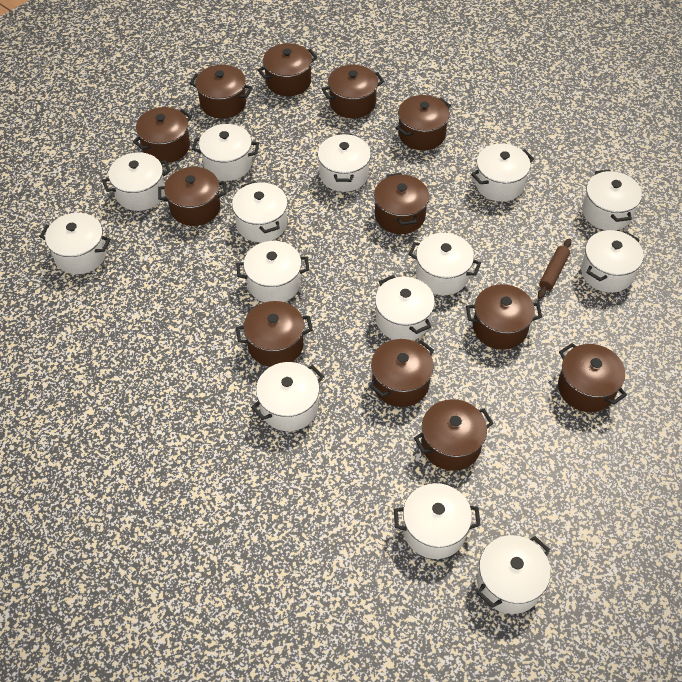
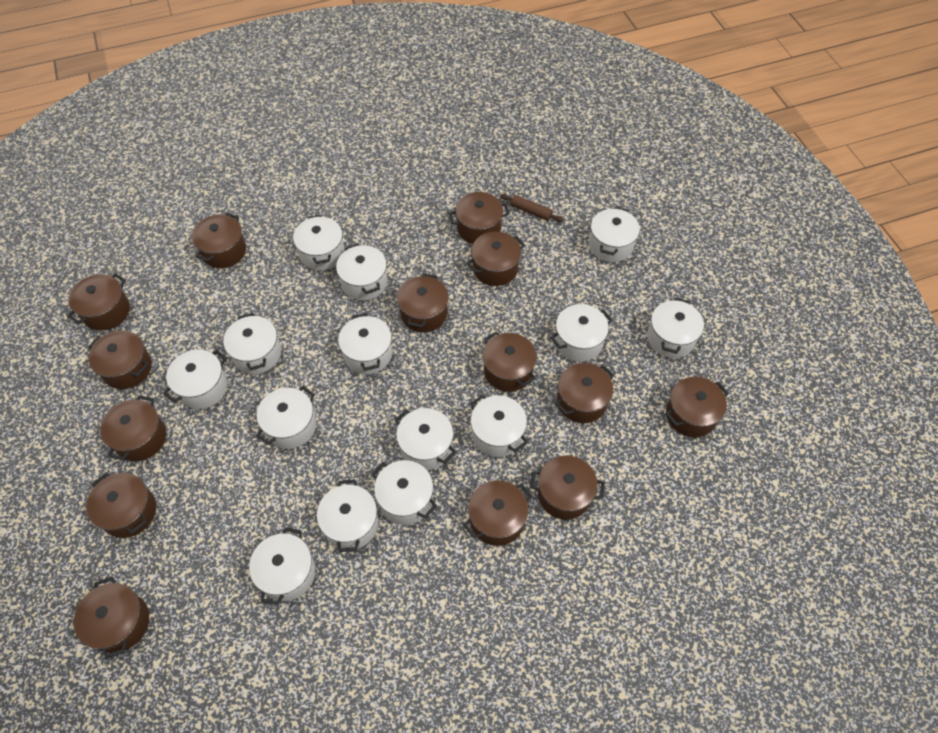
brown pot: 12 -> 14

